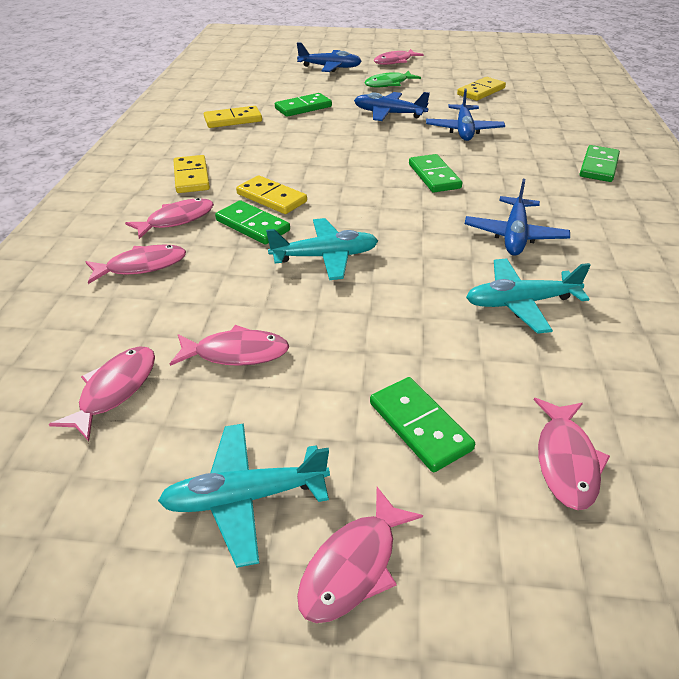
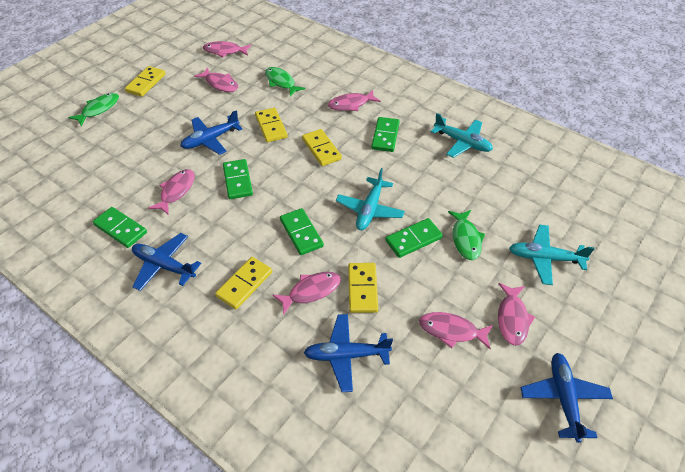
green fish: 1 -> 3
yellow domino: 4 -> 5

